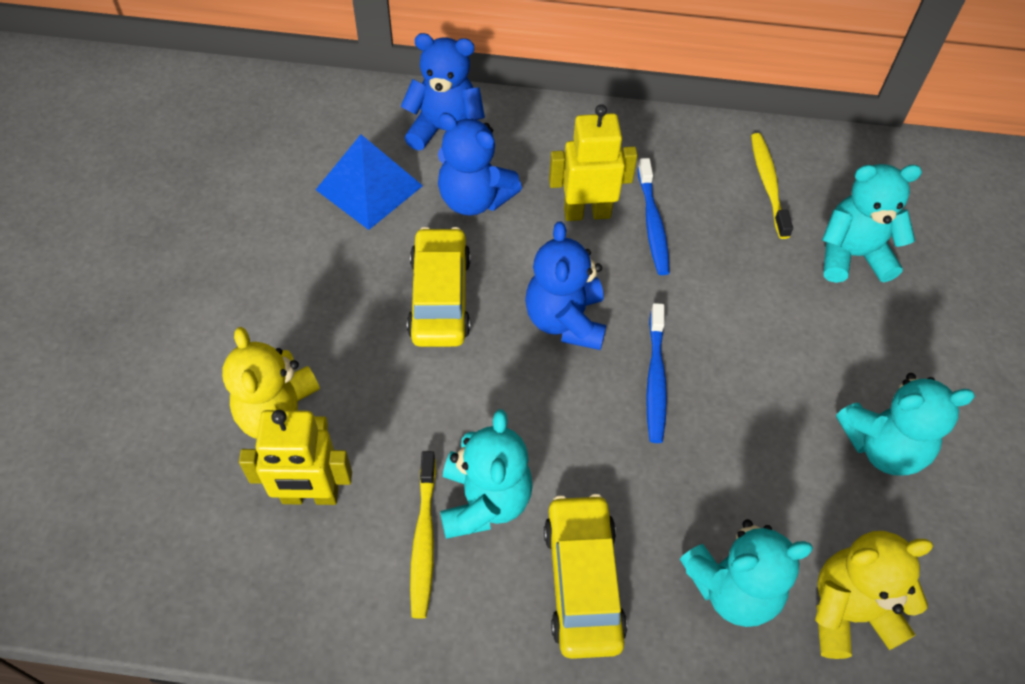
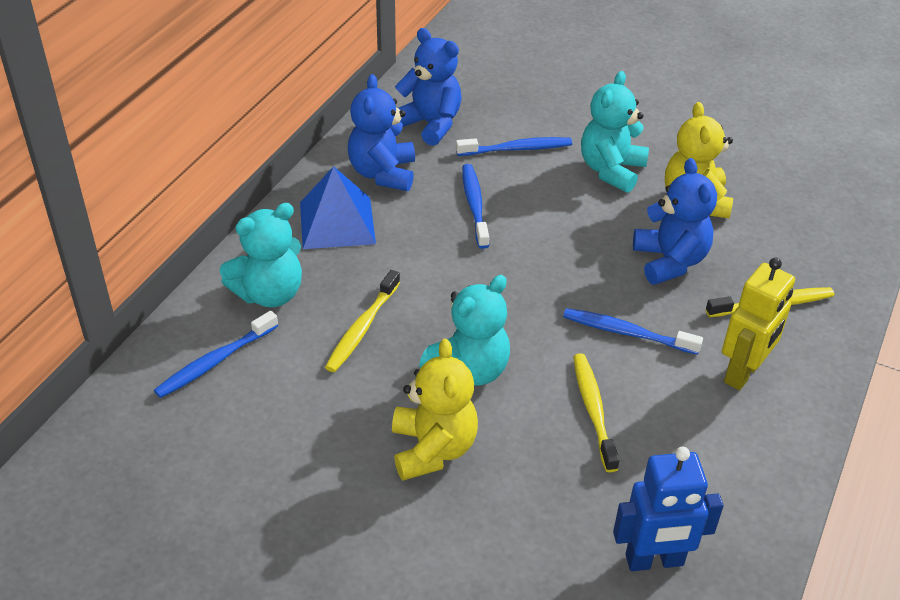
blue robot: 0 -> 1
blue toothbrush: 2 -> 4
turquoise teddy bear: 4 -> 3
yellow car: 2 -> 0
yellow robot: 2 -> 1
yellow toothbrush: 2 -> 3

